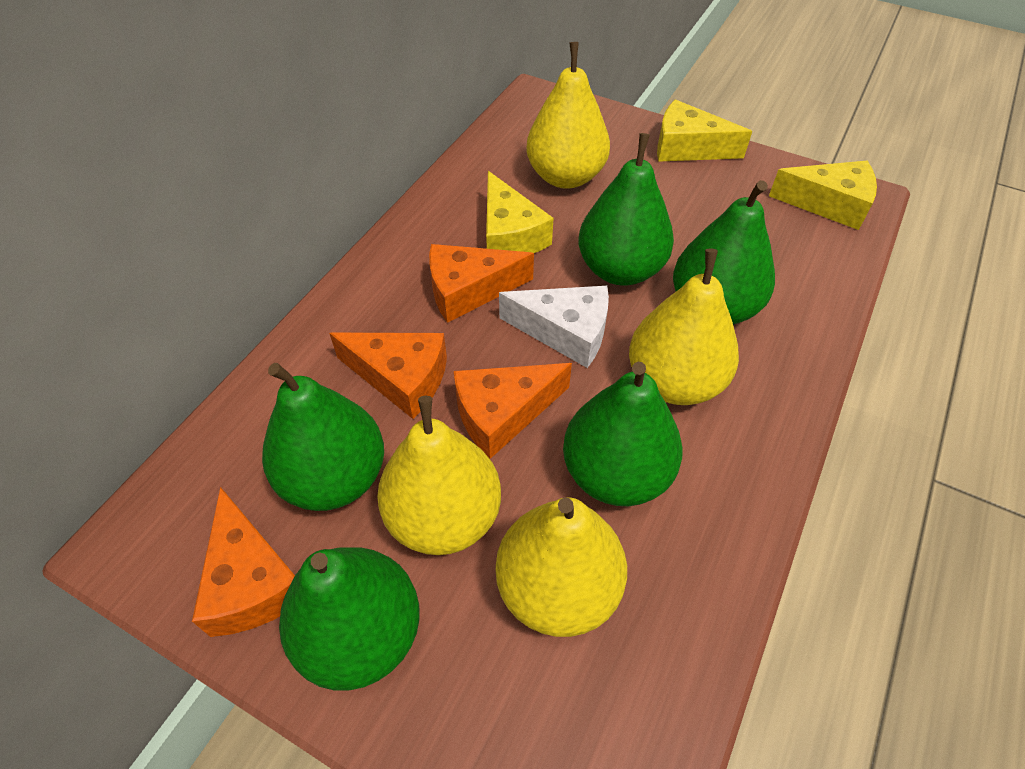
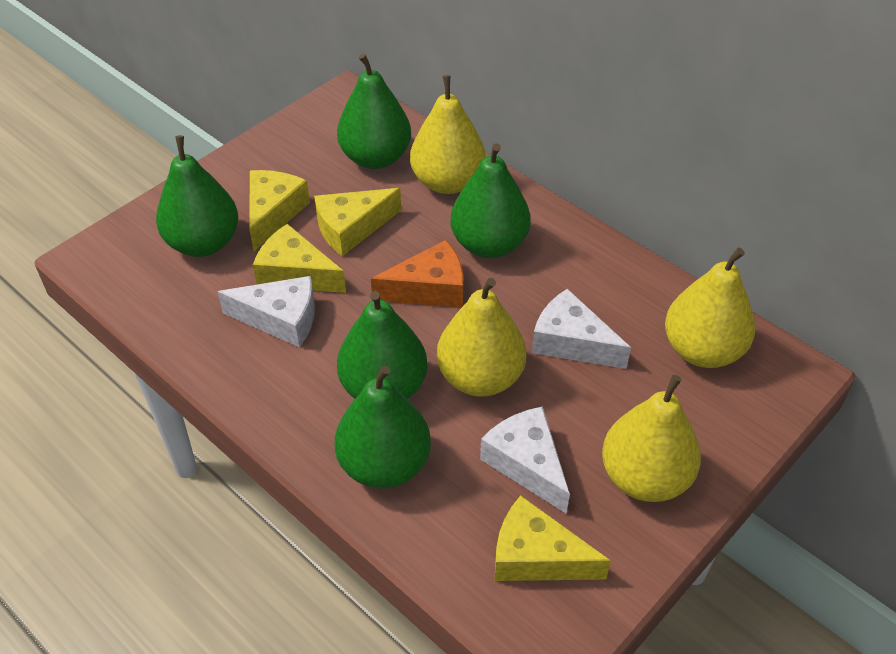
orange cheese: 4 -> 1
white cheese: 1 -> 3
yellow cheese: 3 -> 4

